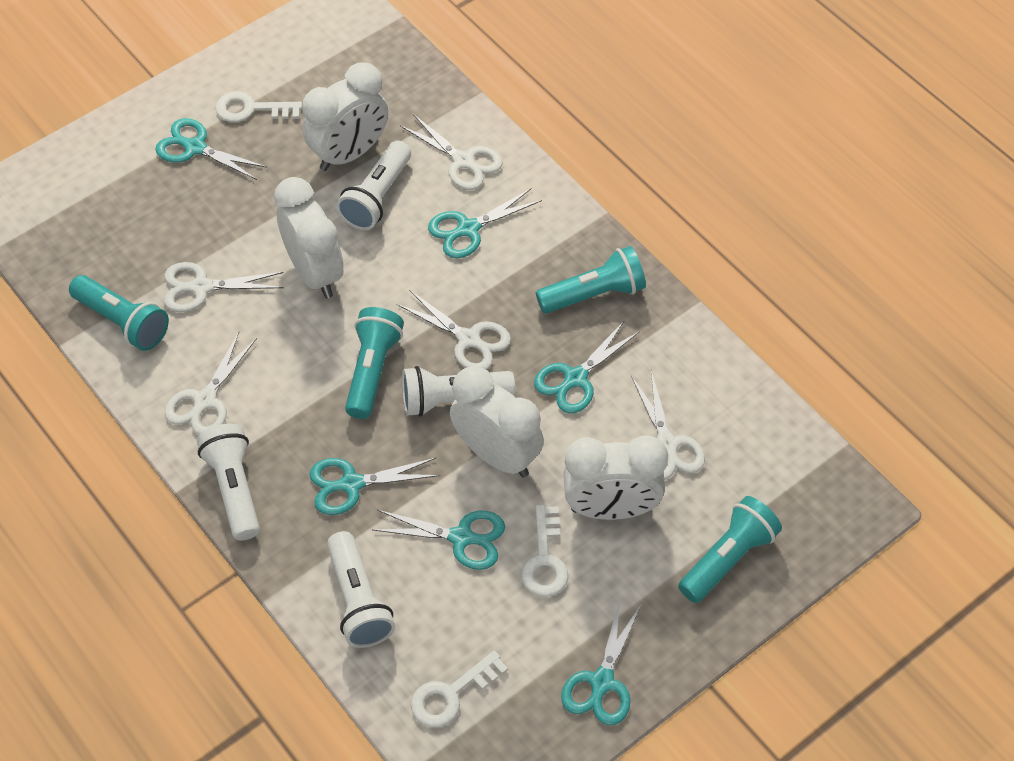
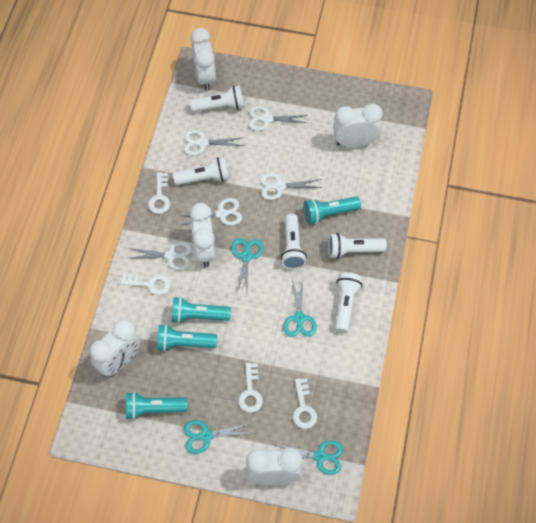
turquoise scissors: 6 -> 4
white clock: 4 -> 5
white flashlight: 4 -> 5
white key: 3 -> 4

